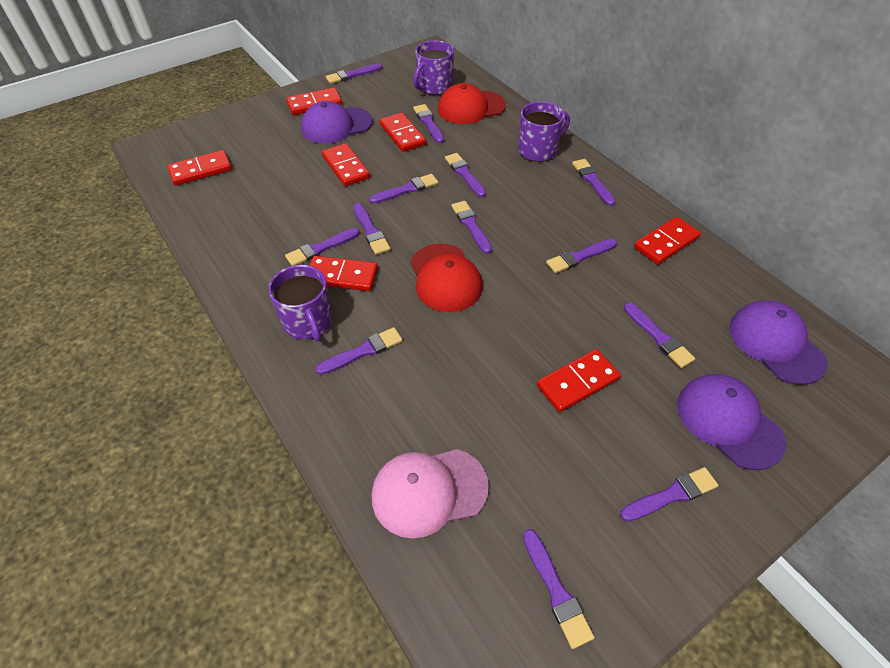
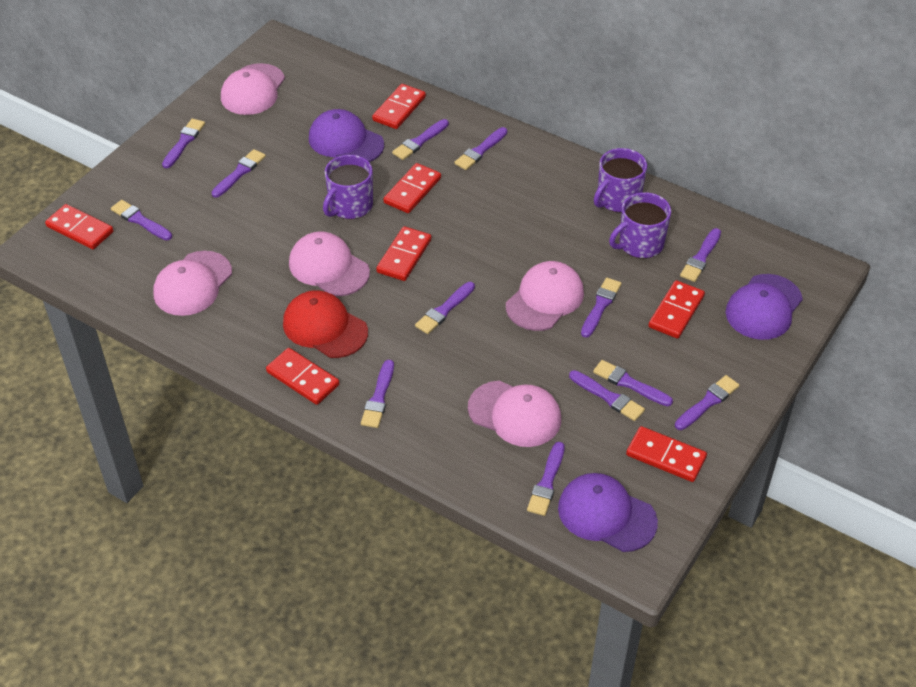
pink cap: 1 -> 5
red cap: 2 -> 1

